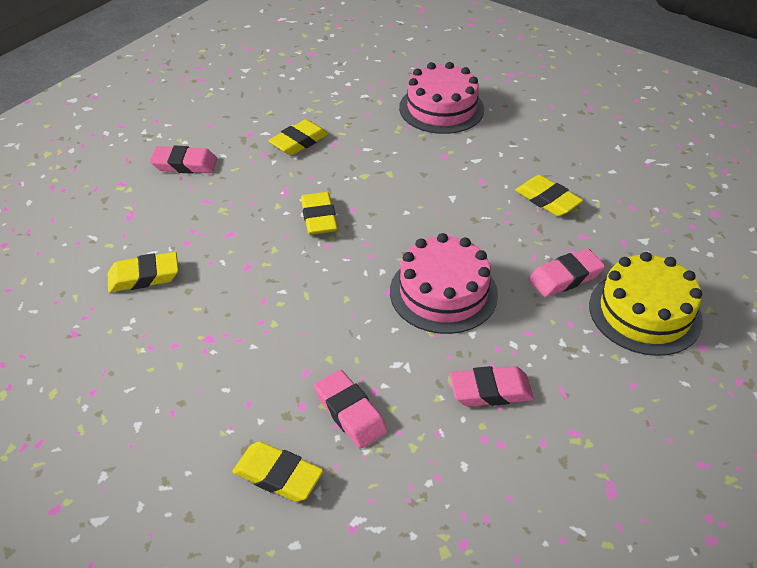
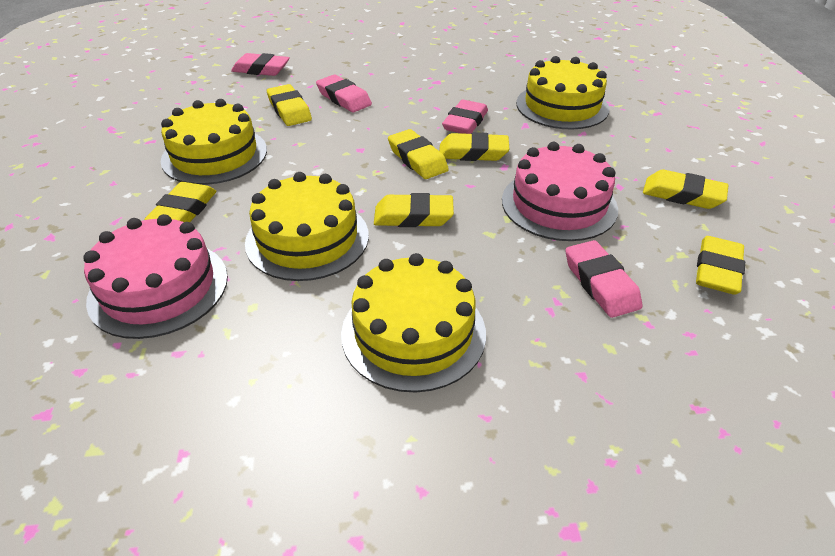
yellow cake: 1 -> 4
yellow eraser: 5 -> 7

